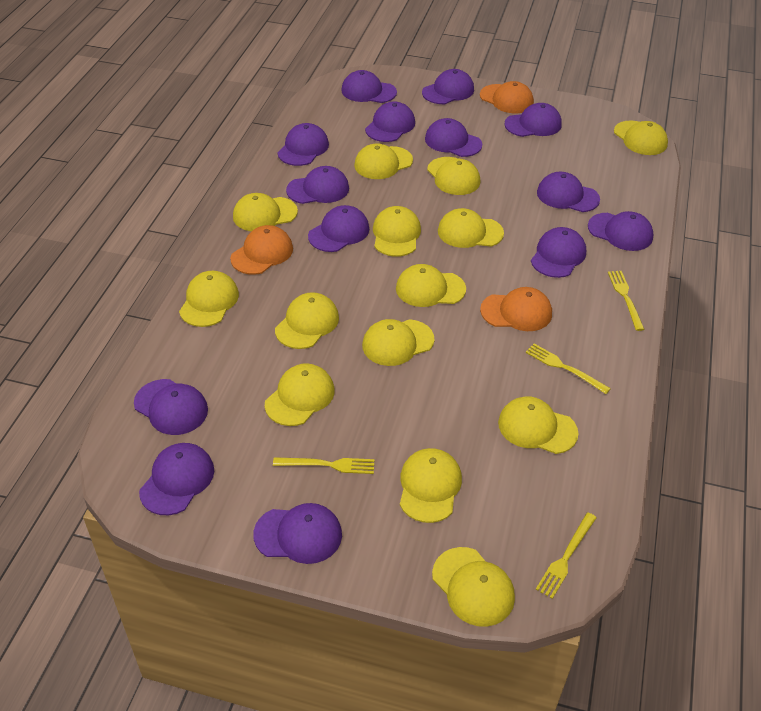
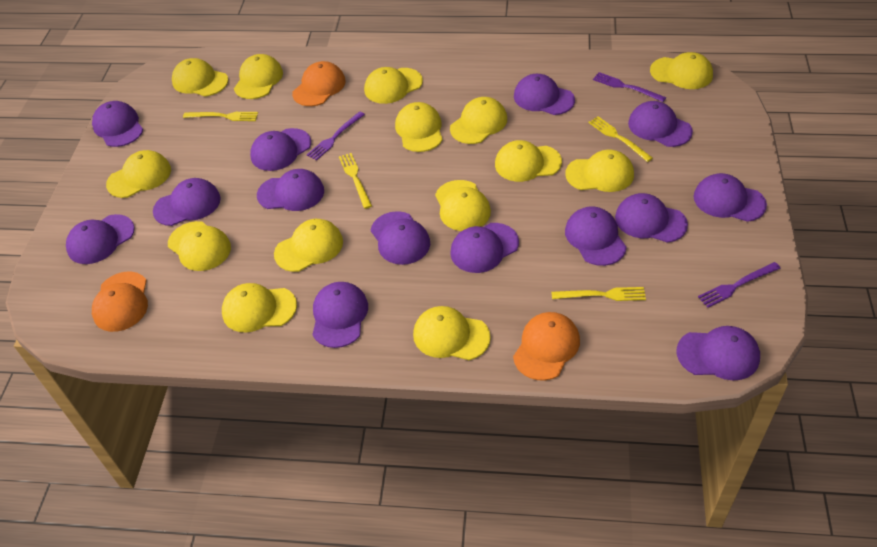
purple fork: 0 -> 3

